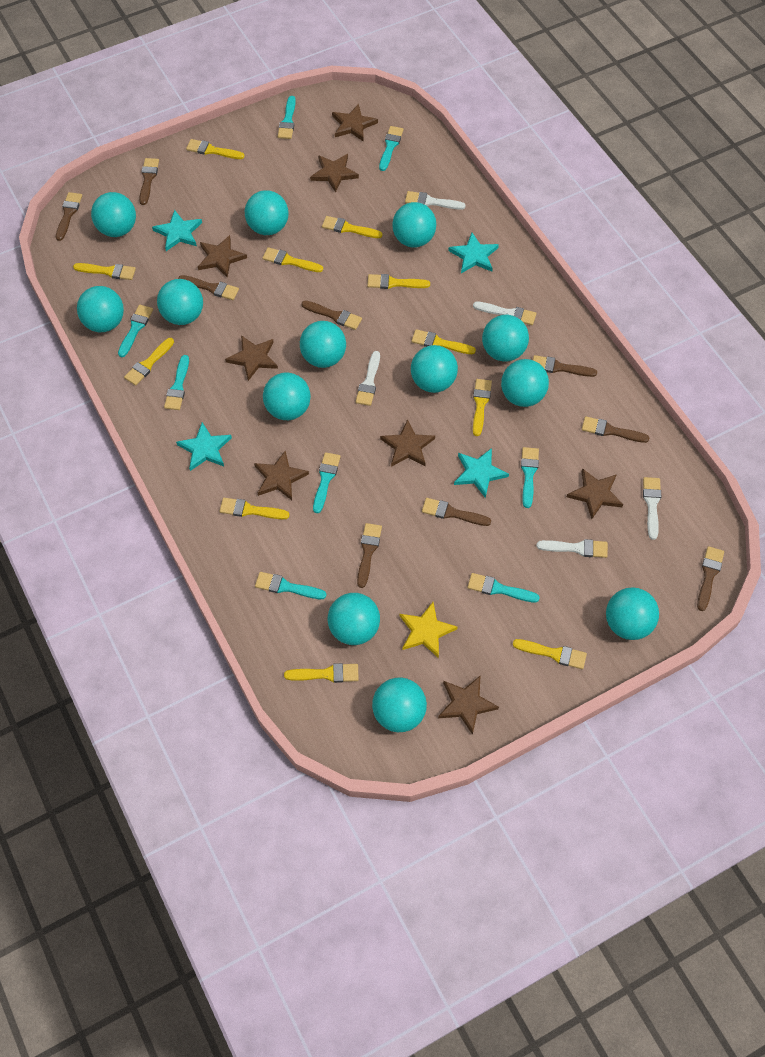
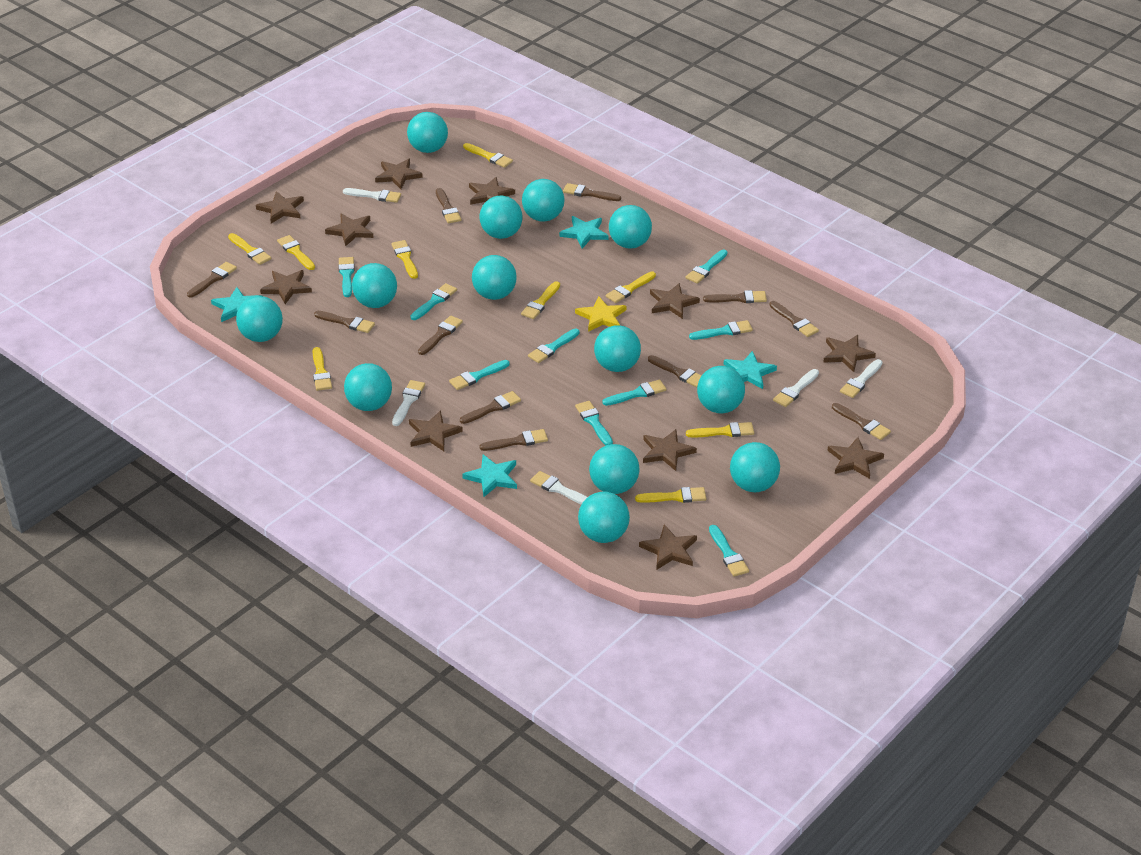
brown brush: 9 -> 11
brown star: 8 -> 11
turquoise brush: 8 -> 9
yellow brush: 11 -> 9

